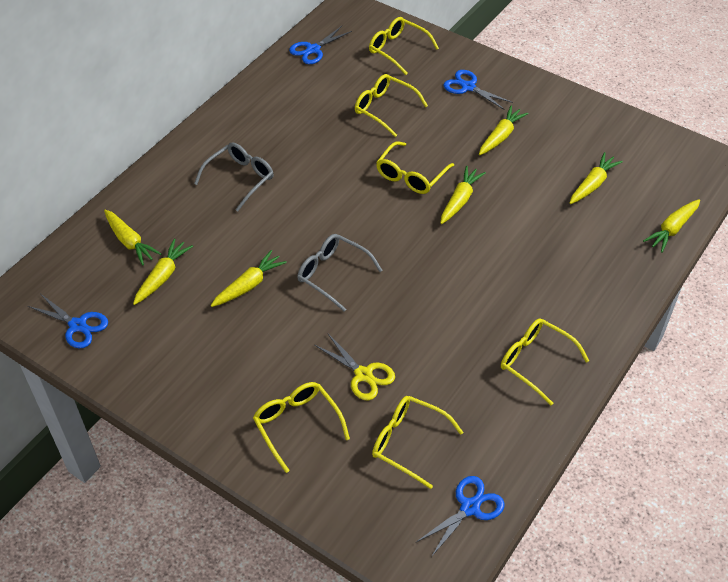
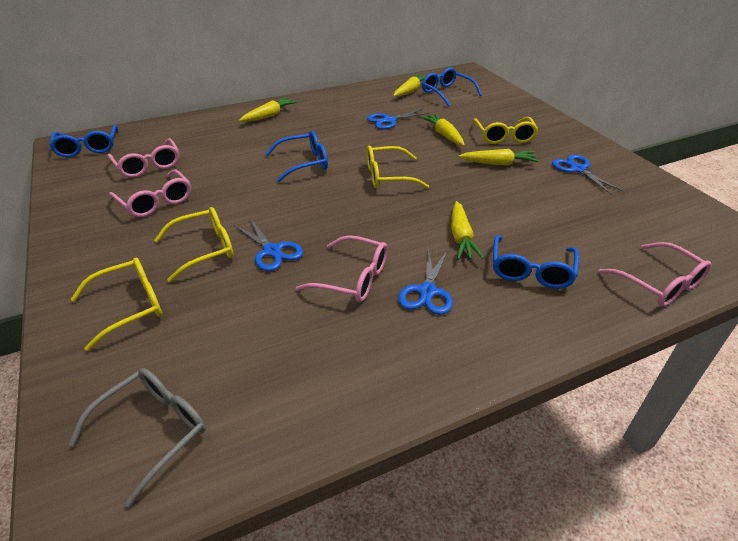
blue glasses: 0 -> 4
grey glasses: 2 -> 1
pink glasses: 0 -> 4
yellow carrot: 7 -> 5
yellow glasses: 6 -> 4
yellow scissors: 1 -> 0

